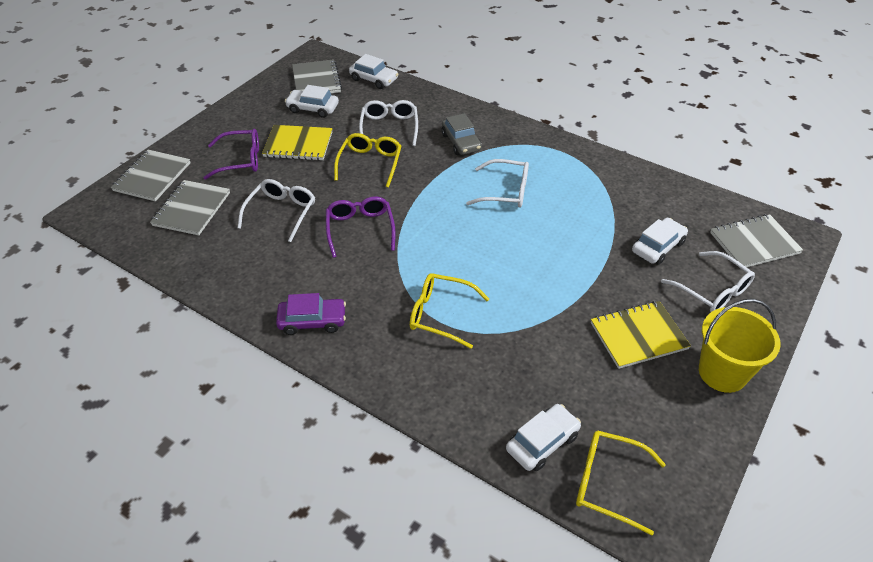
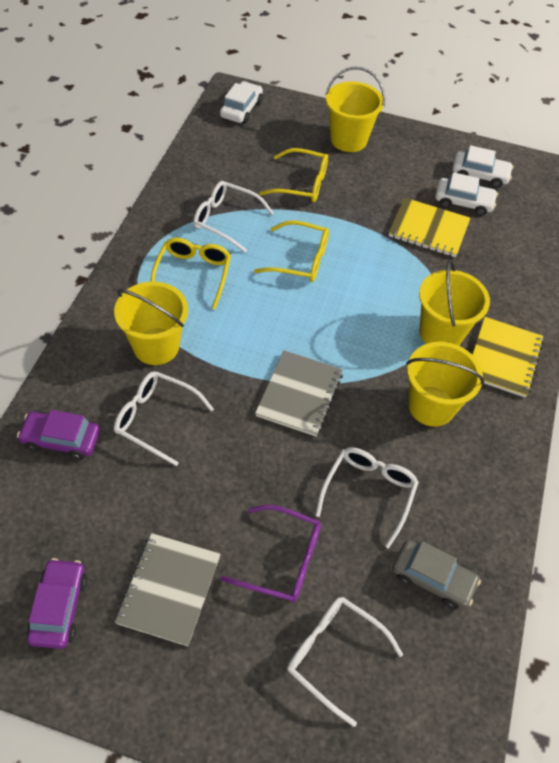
grey notebook: 4 -> 2
purple car: 1 -> 2
purple glasses: 2 -> 1
white car: 4 -> 3
yellow bucket: 1 -> 4

